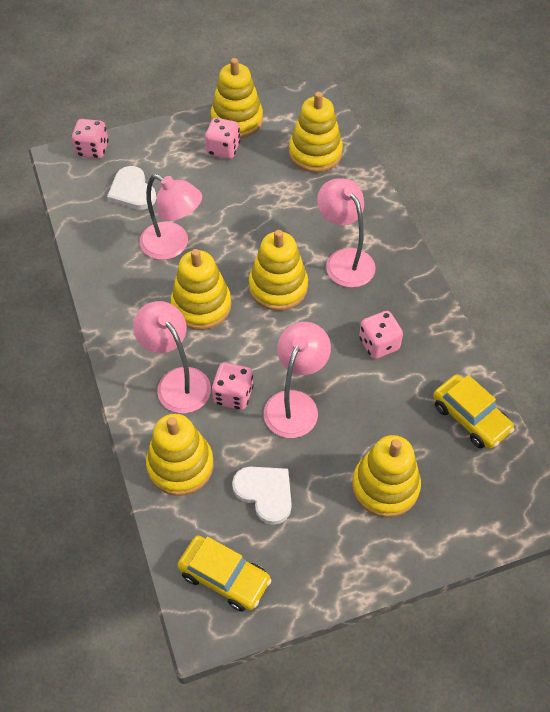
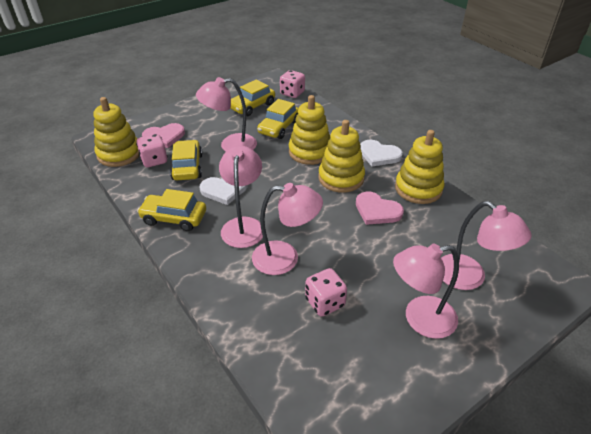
pink dice: 4 -> 3
pink heart: 0 -> 2
pink lamp: 4 -> 5
yellow car: 2 -> 4
yellow stacking toy: 6 -> 4

